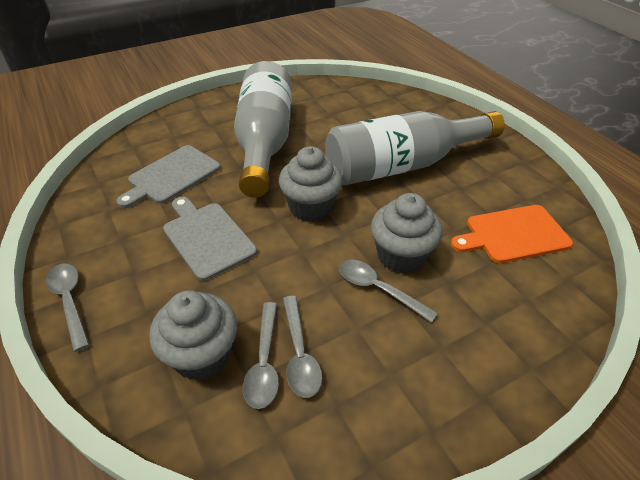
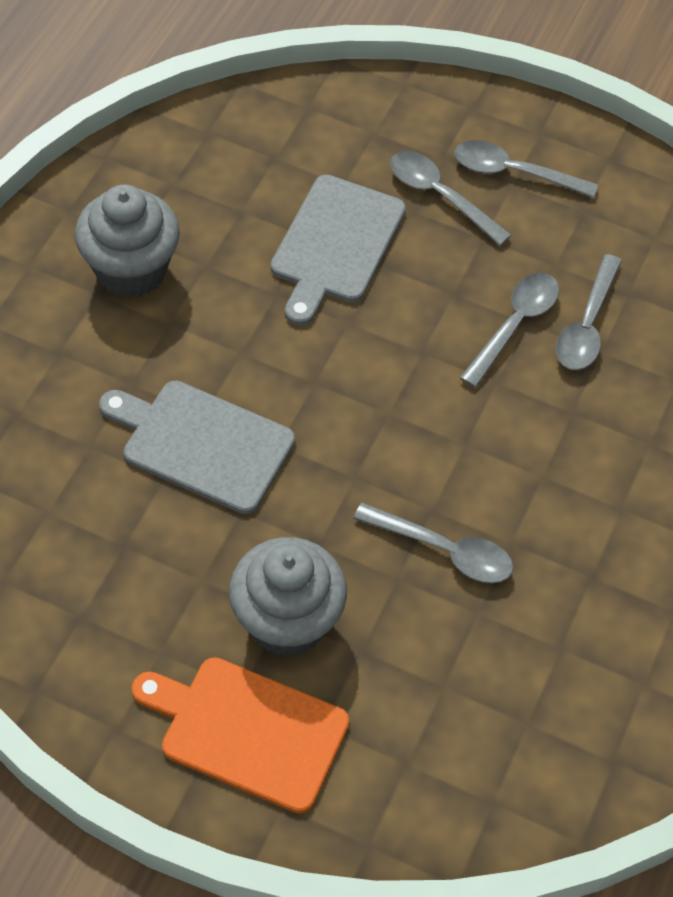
grey bottle: 2 -> 0
grey cupcake: 3 -> 2
grey spoon: 4 -> 5

